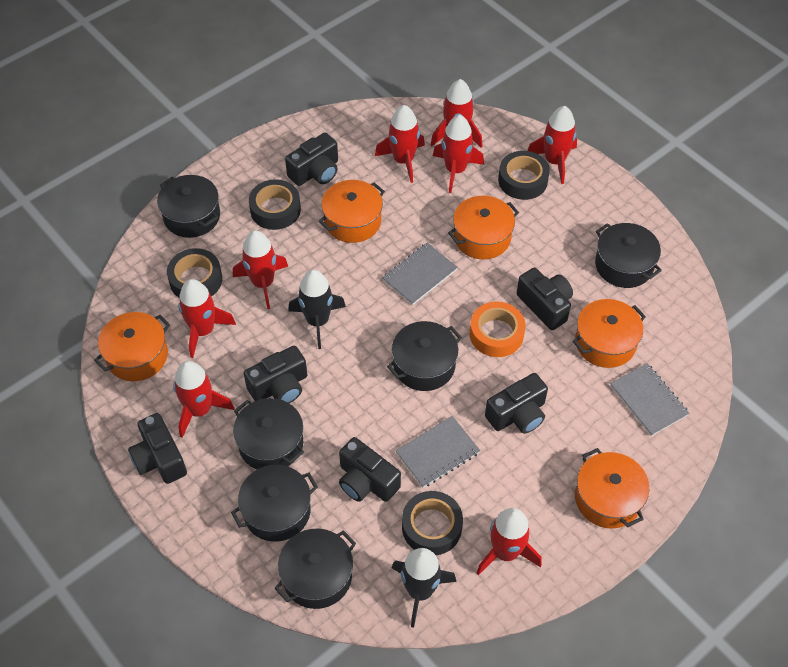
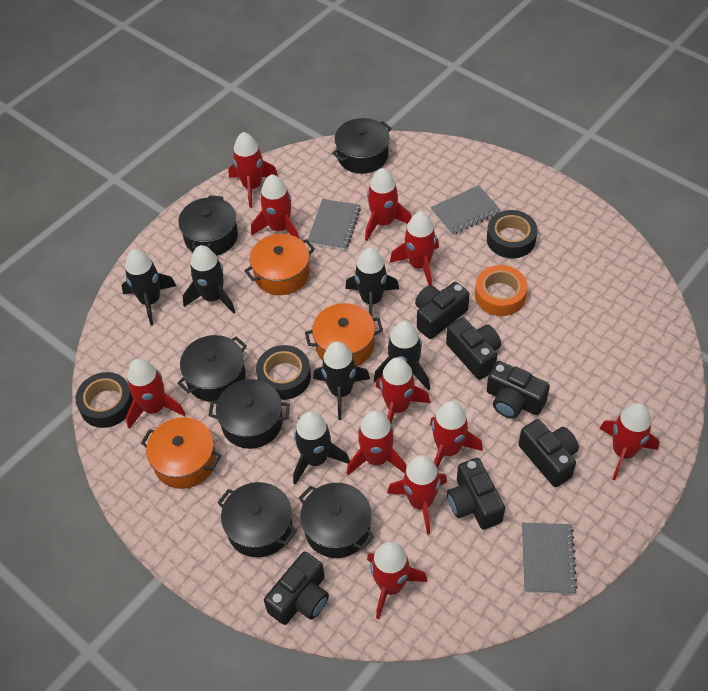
black rocket: 2 -> 6
black tape: 4 -> 3
orange pot: 5 -> 3
red rocket: 8 -> 11

